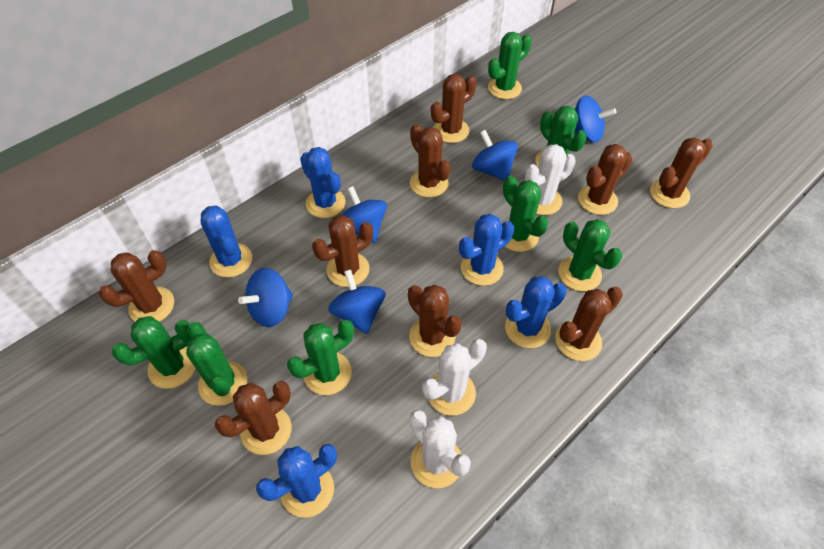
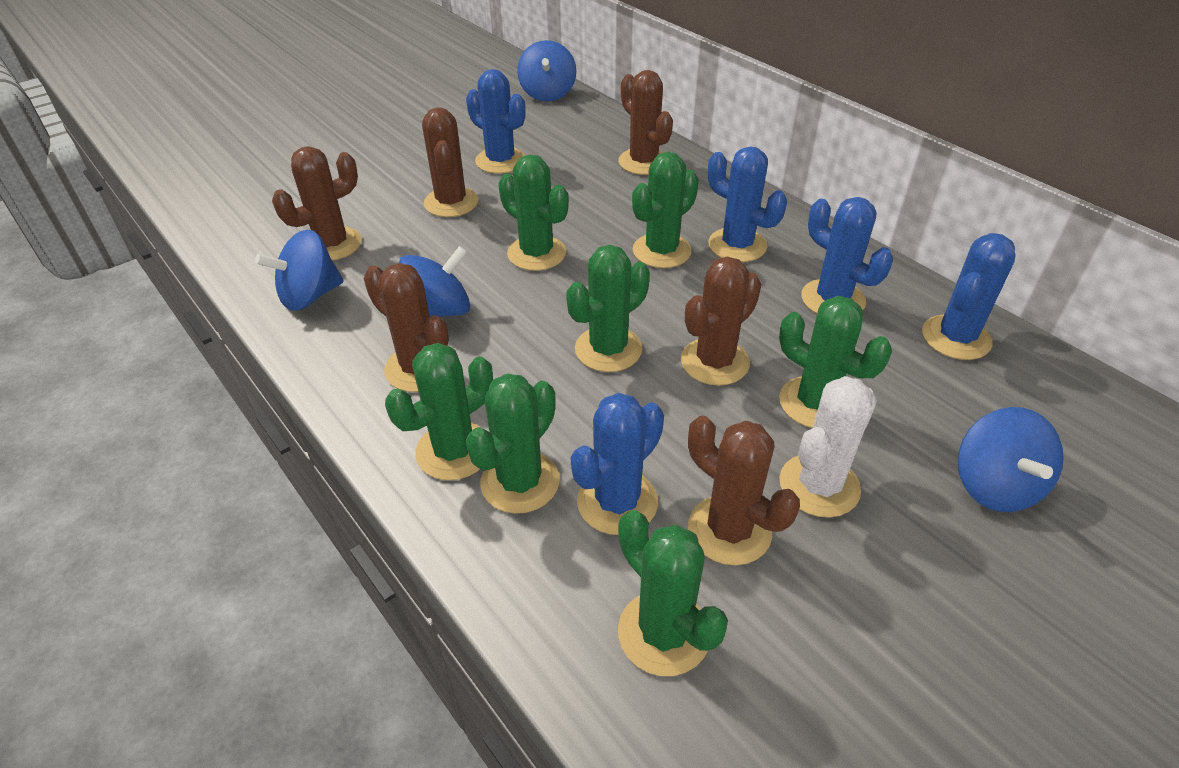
blue spinning top: 5 -> 4
brown cactus: 9 -> 6
white cactus: 3 -> 1

